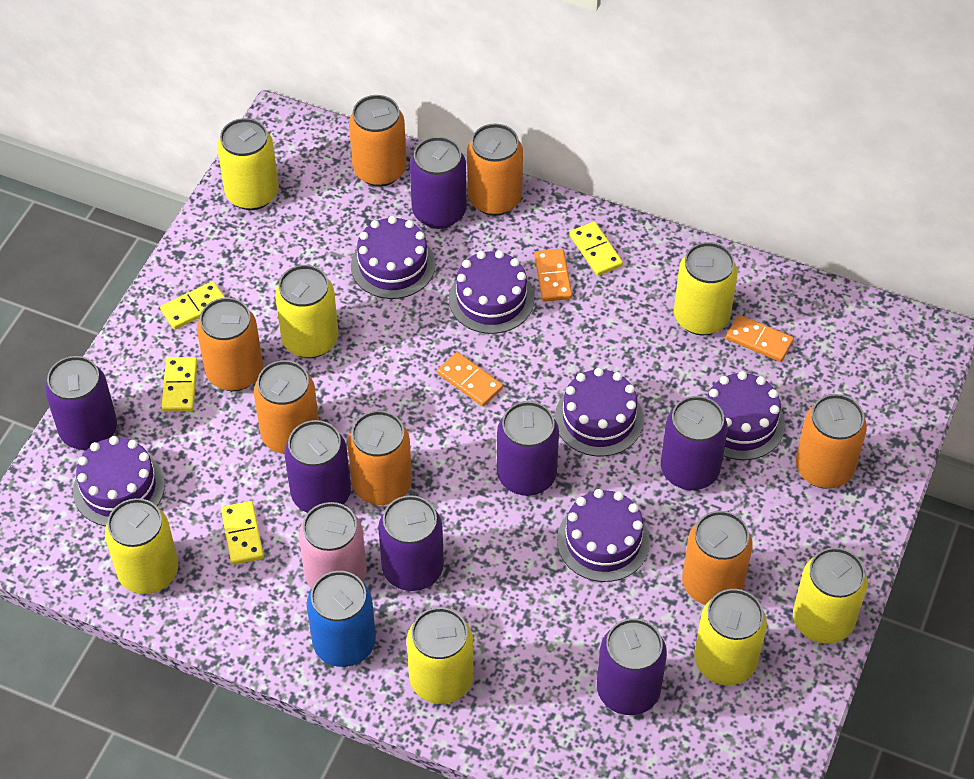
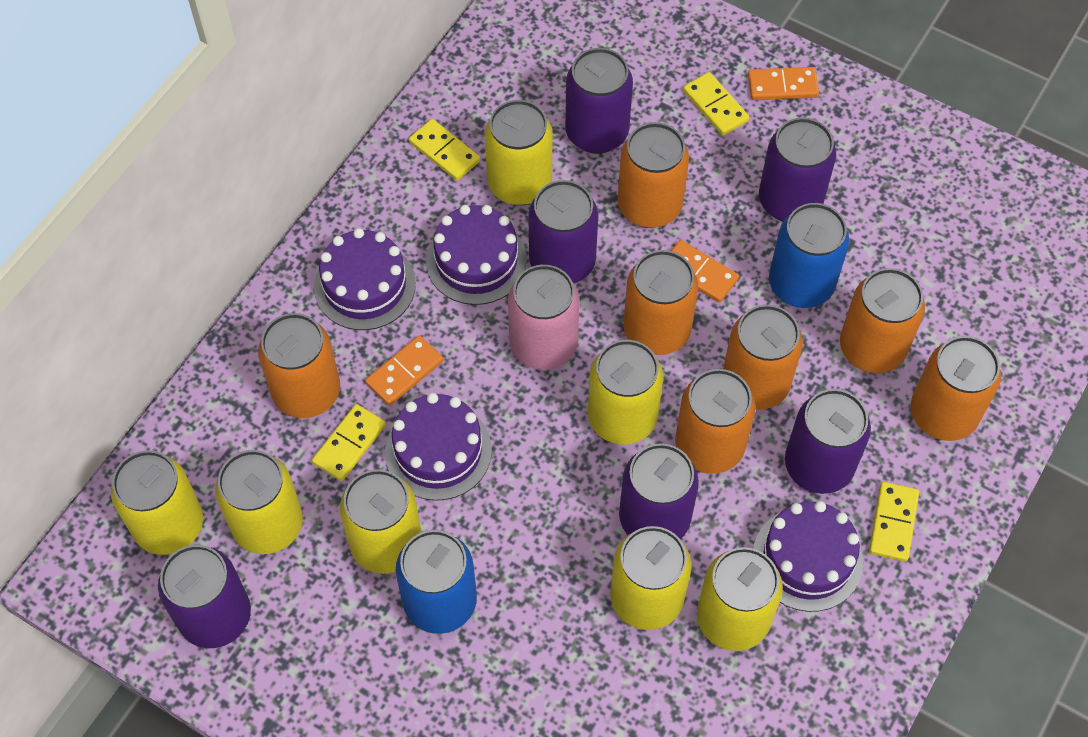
blue can: 1 -> 2
purple cake: 6 -> 4
purple can: 7 -> 6

